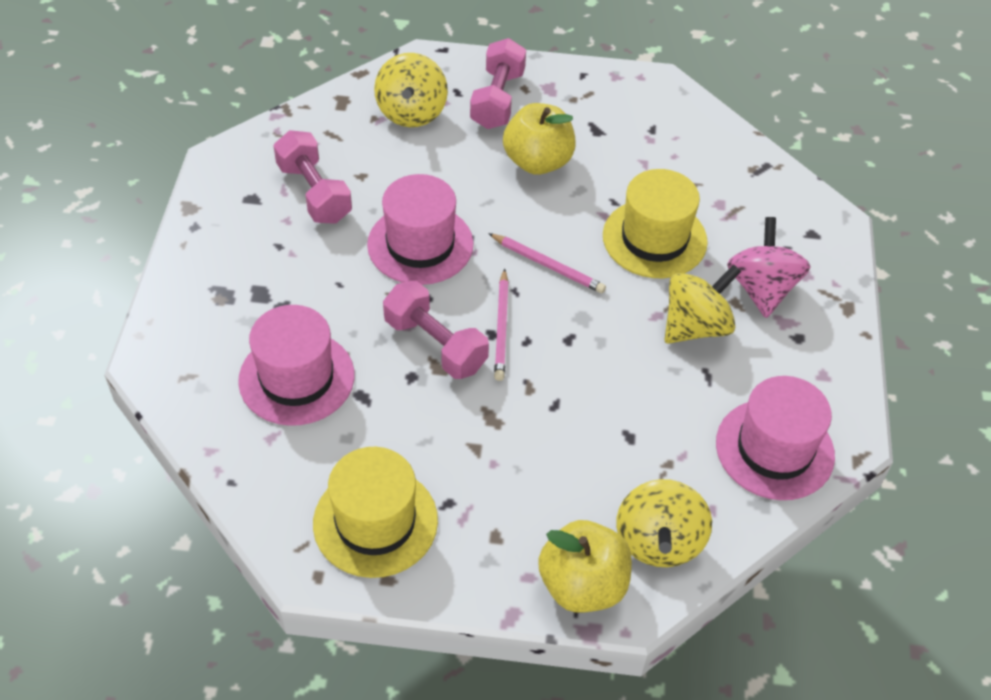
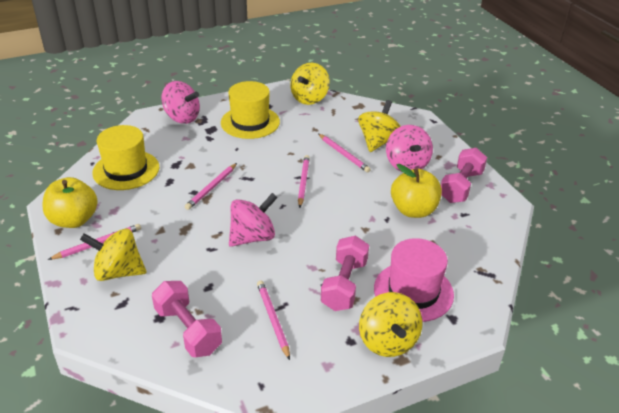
pink hat: 3 -> 1
pink pencil: 2 -> 5
pink spinning top: 1 -> 3
yellow spinning top: 3 -> 4

